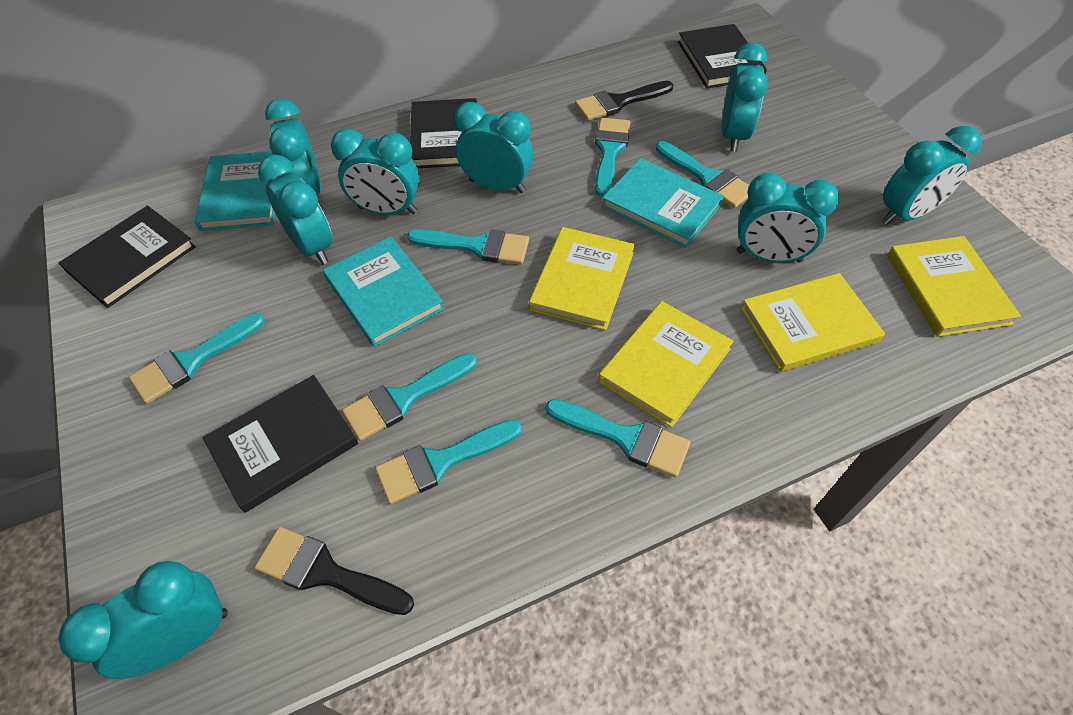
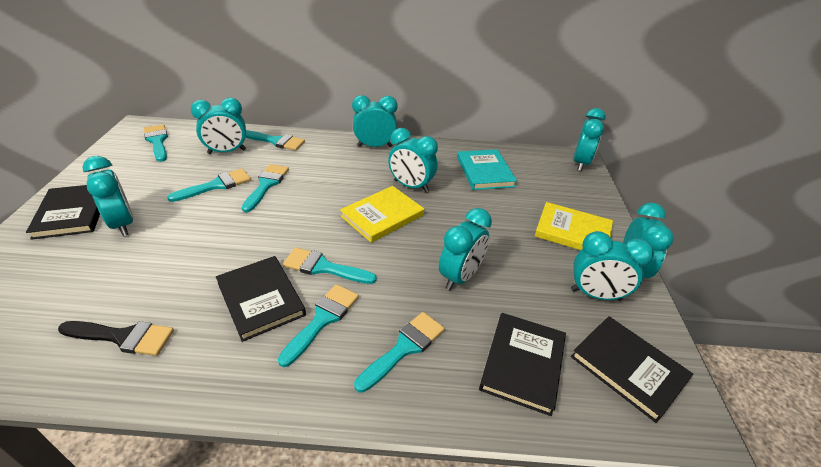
black brush: 2 -> 1
turquoise book: 3 -> 1
yellow book: 4 -> 2

